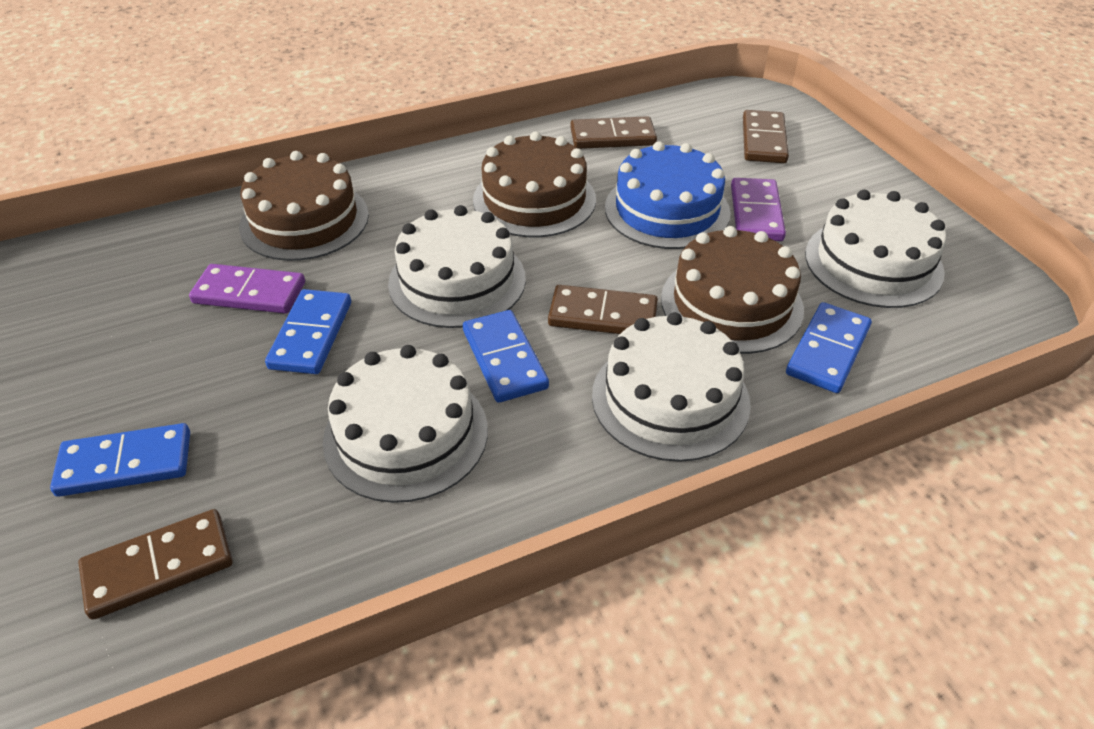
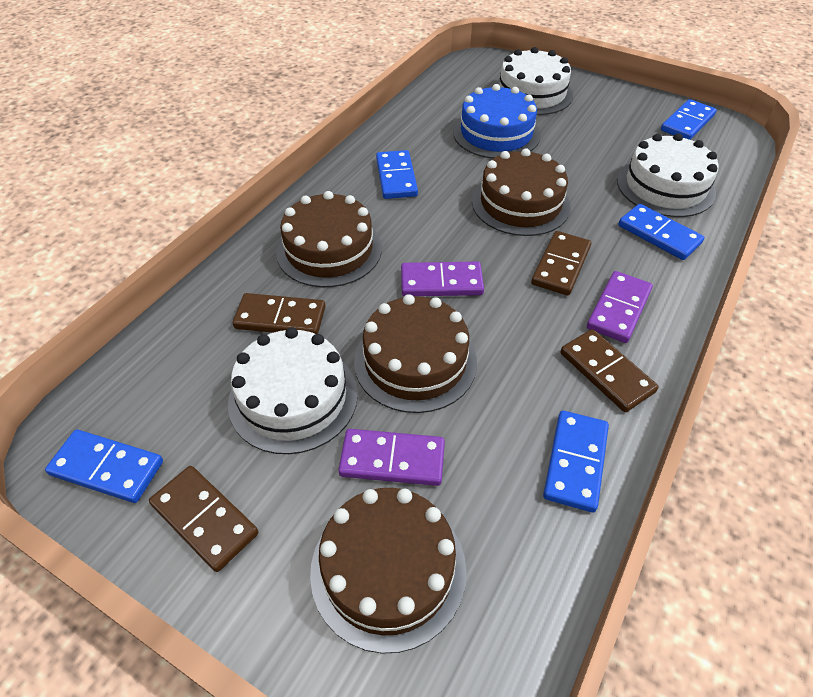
blue domino: 4 -> 5
brown cake: 3 -> 4
purple domino: 2 -> 3
white cake: 4 -> 3

